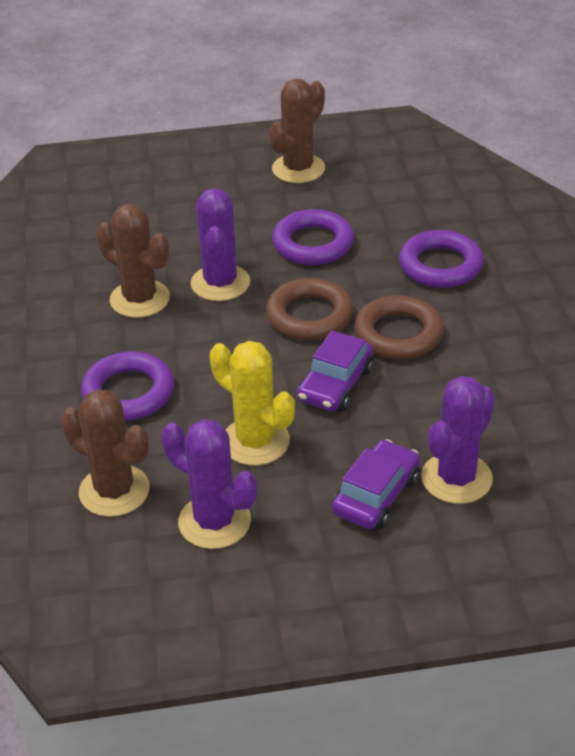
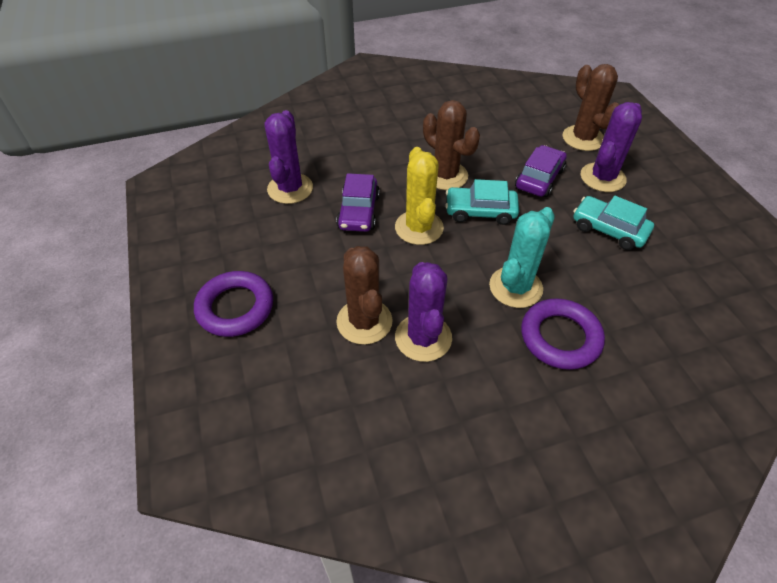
brown ring: 2 -> 0
purple ring: 3 -> 2
turquoise cactus: 0 -> 1
turquoise car: 0 -> 2

